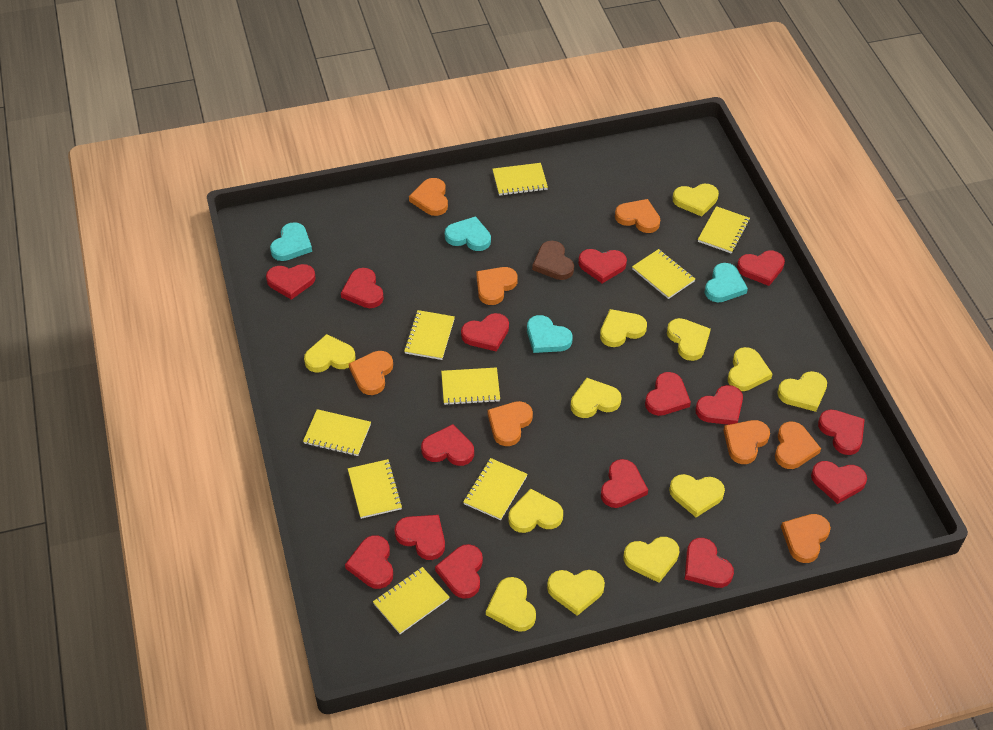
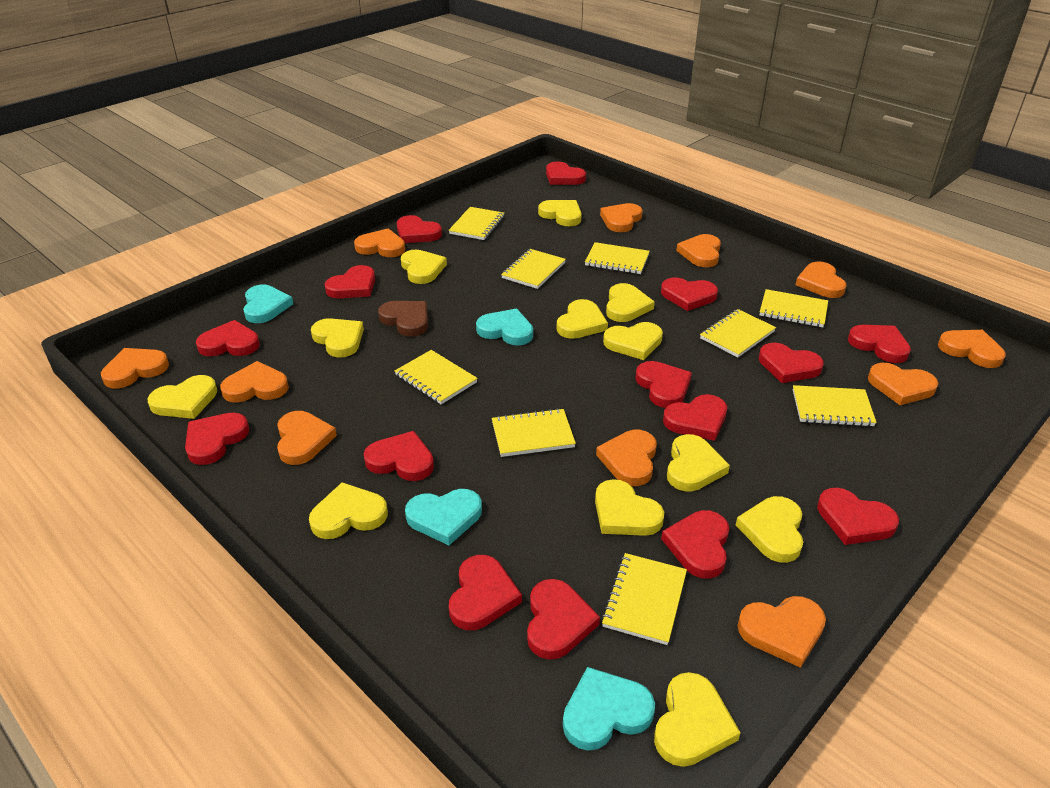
orange heart: 8 -> 11

